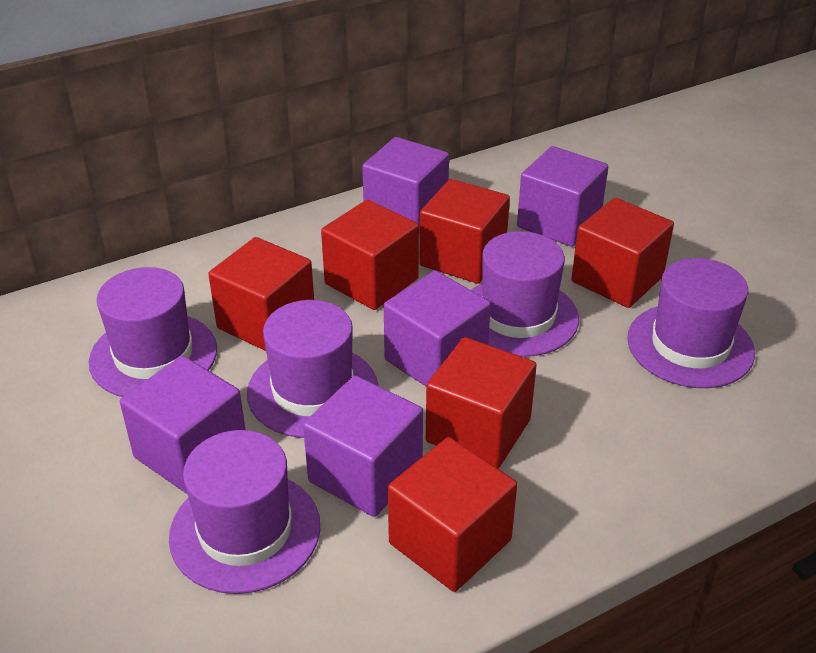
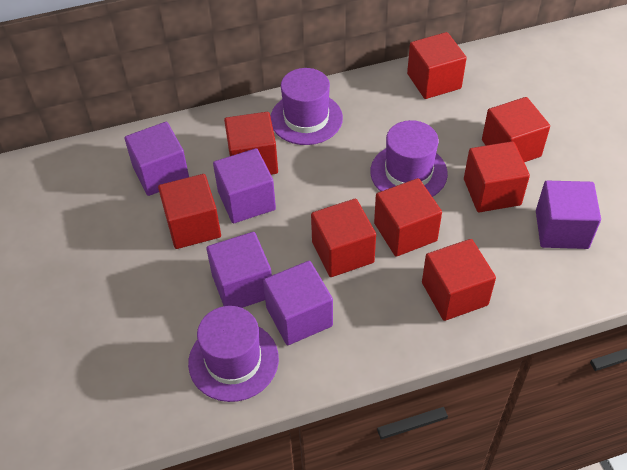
purple hat: 5 -> 3
red cube: 6 -> 8

